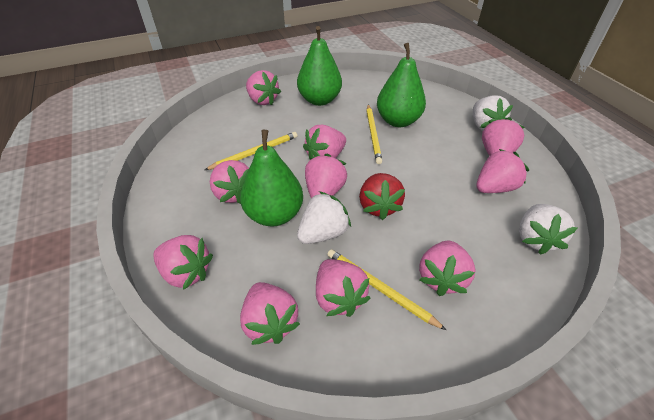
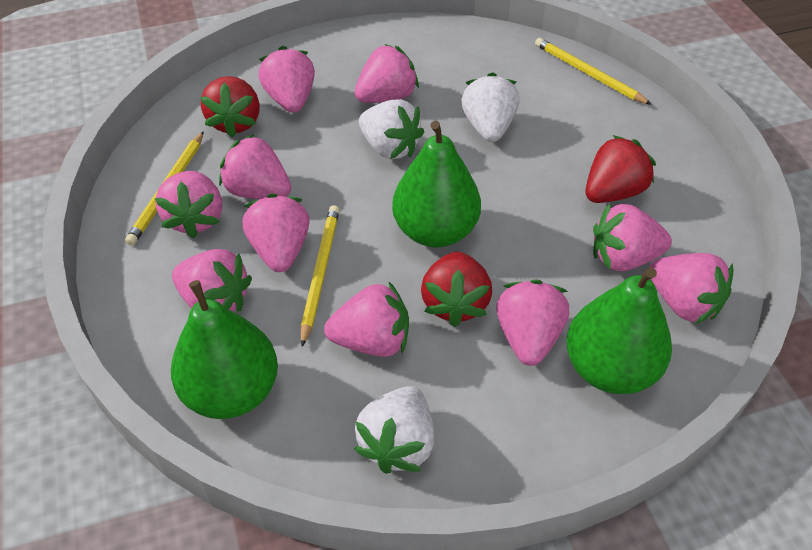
red strawberry: 1 -> 3

